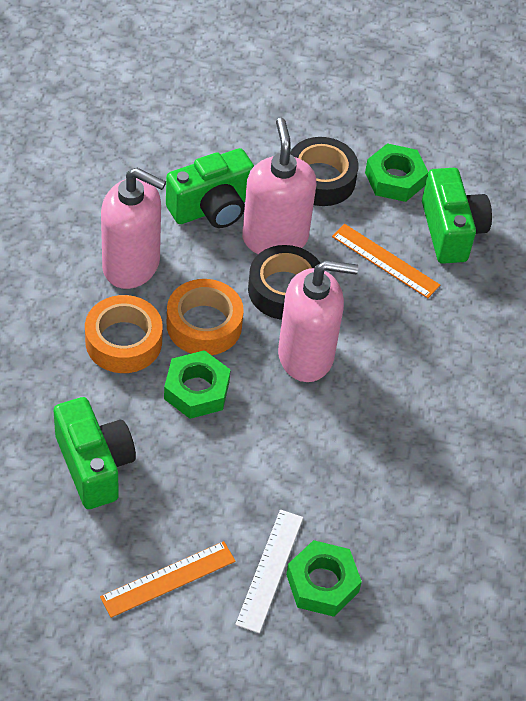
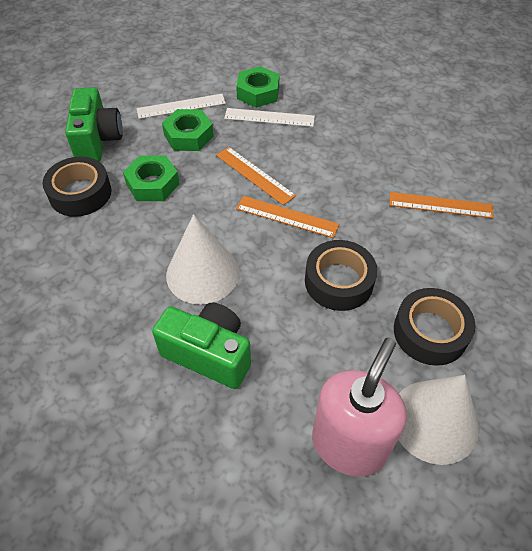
black tape: 2 -> 3
green camera: 3 -> 2
orange ruler: 2 -> 3
orange tape: 2 -> 0
pink soap dispenser: 3 -> 1
white cone: 0 -> 2
white ruler: 1 -> 2

